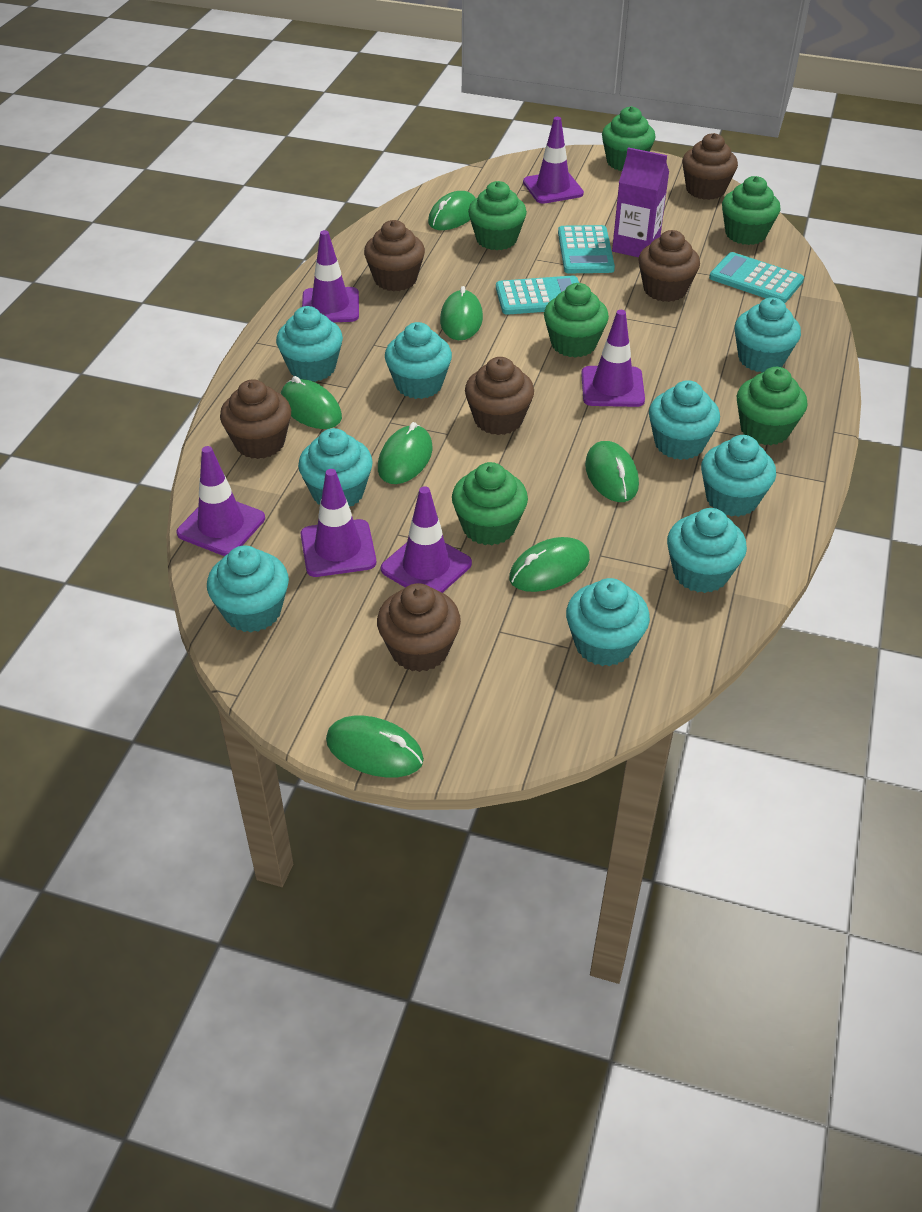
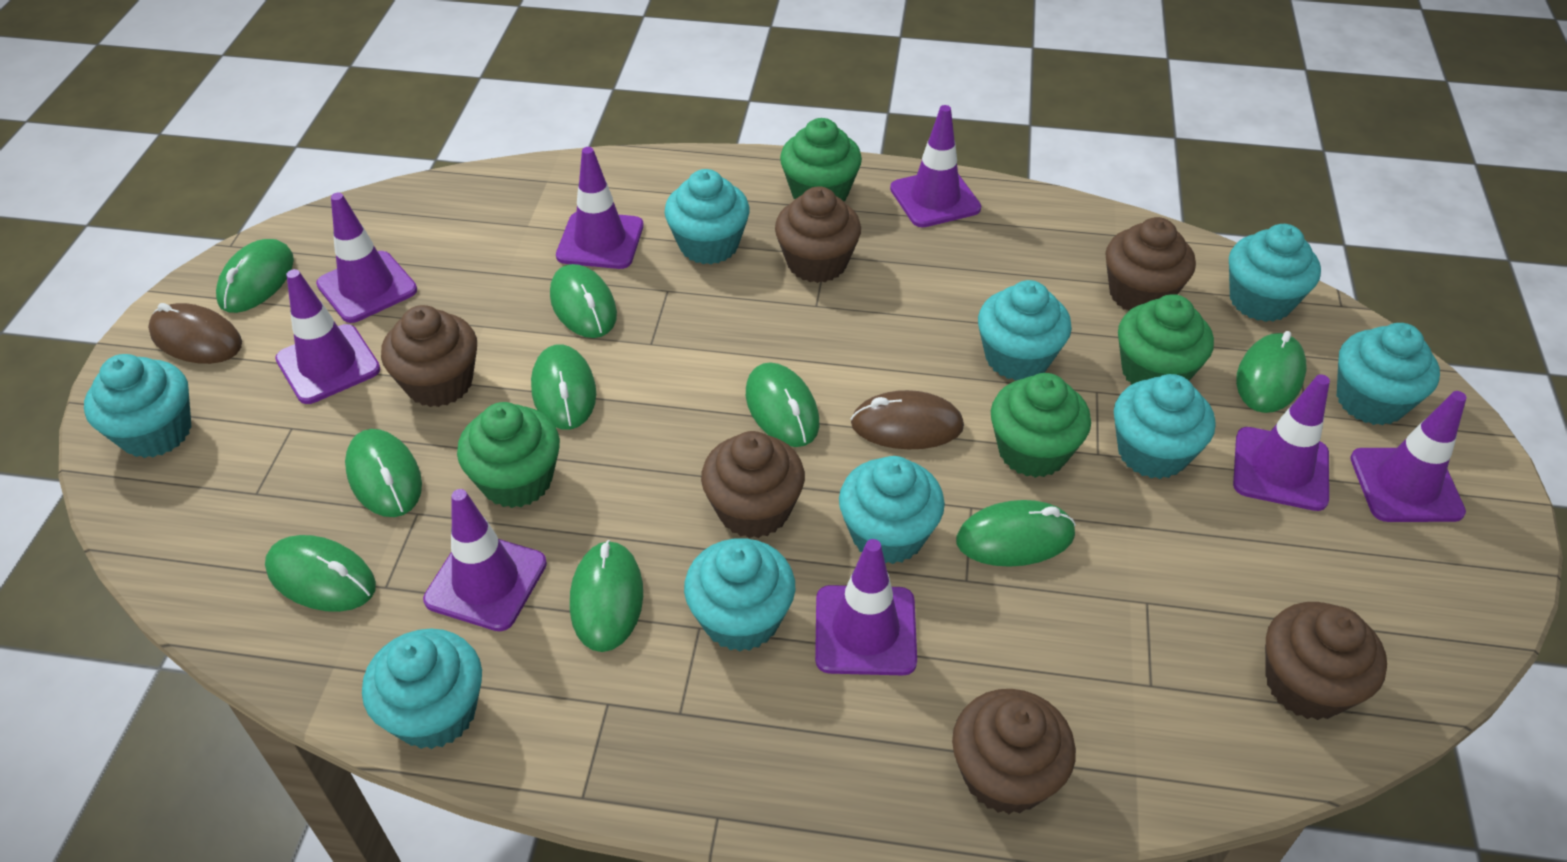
brown mouse: 0 -> 2
green cupcake: 6 -> 4
green mouse: 7 -> 9
purple carton: 1 -> 0
purple traffic cone: 6 -> 8
turquoise calculator: 3 -> 0

